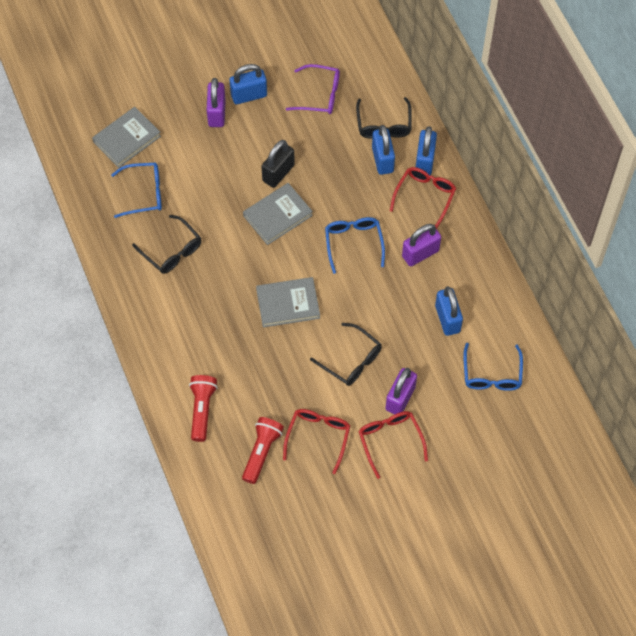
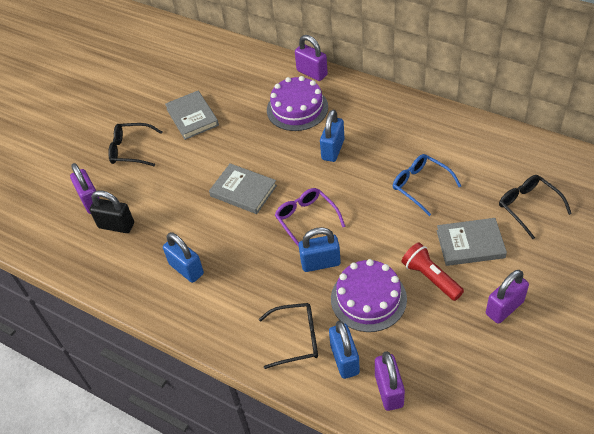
blue glasses: 3 -> 1
purple cake: 0 -> 2
purple padlock: 3 -> 4
red flashlight: 2 -> 1
red glasses: 3 -> 0

